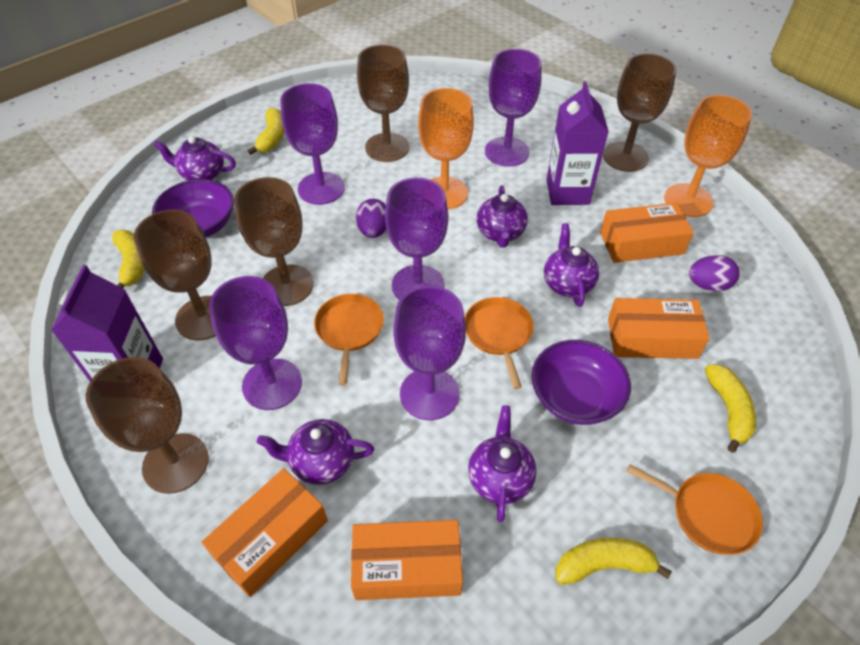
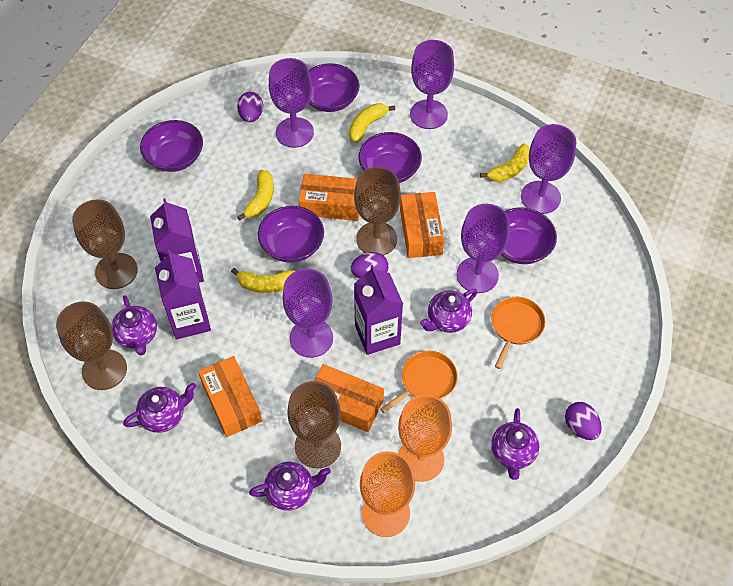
brown goblet: 5 -> 4
orange pan: 3 -> 2
purple bowl: 2 -> 5
purple carton: 2 -> 3
purple egg: 2 -> 3

